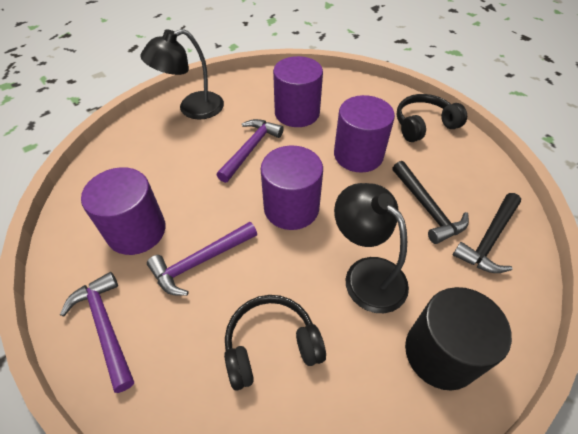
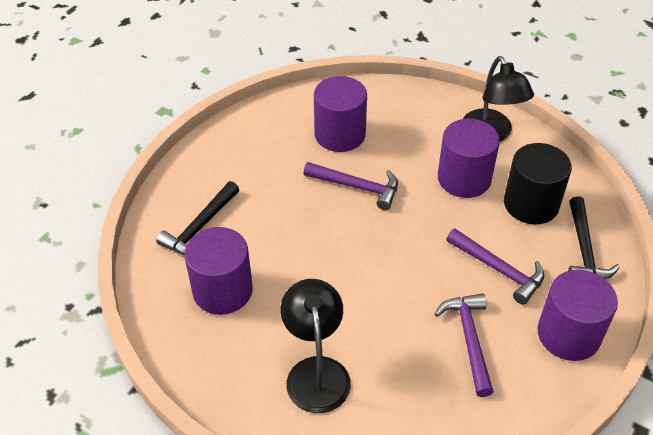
black headphones: 2 -> 0

